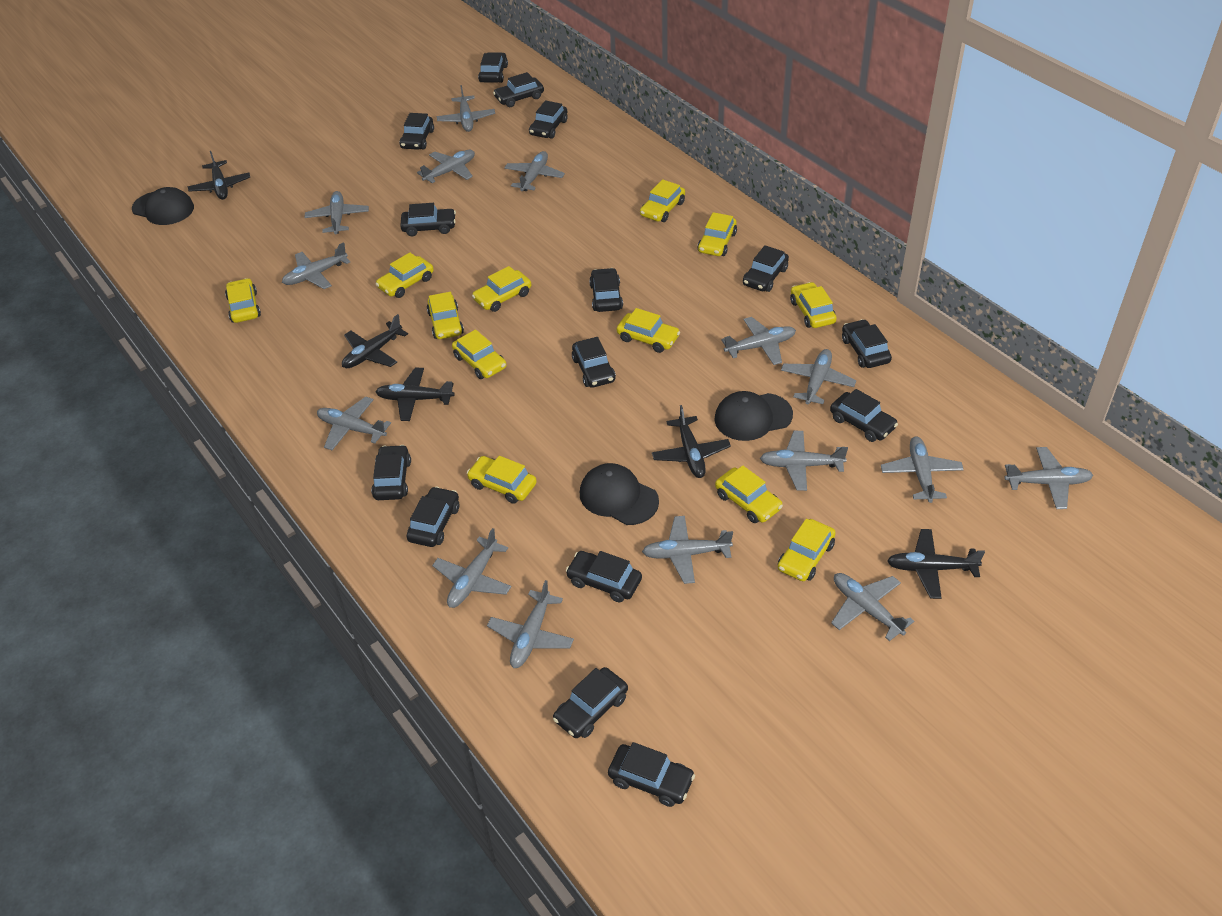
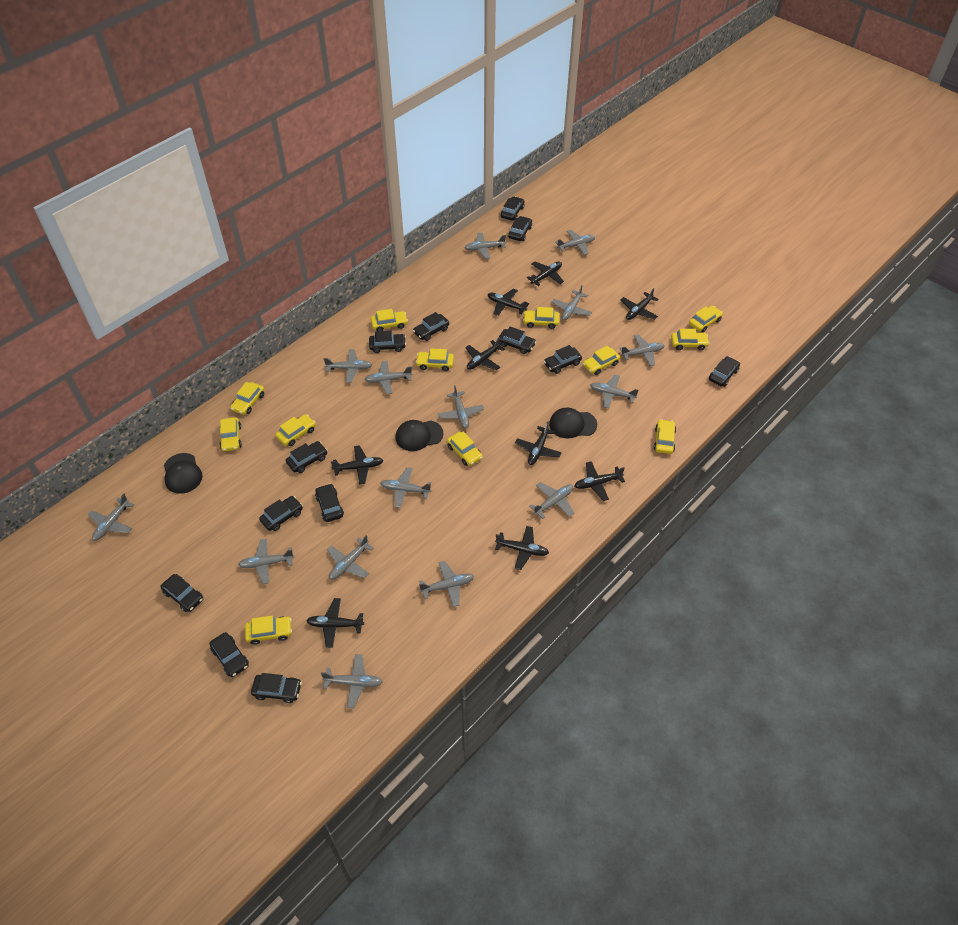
black car: 15 -> 13
black plane: 5 -> 9

